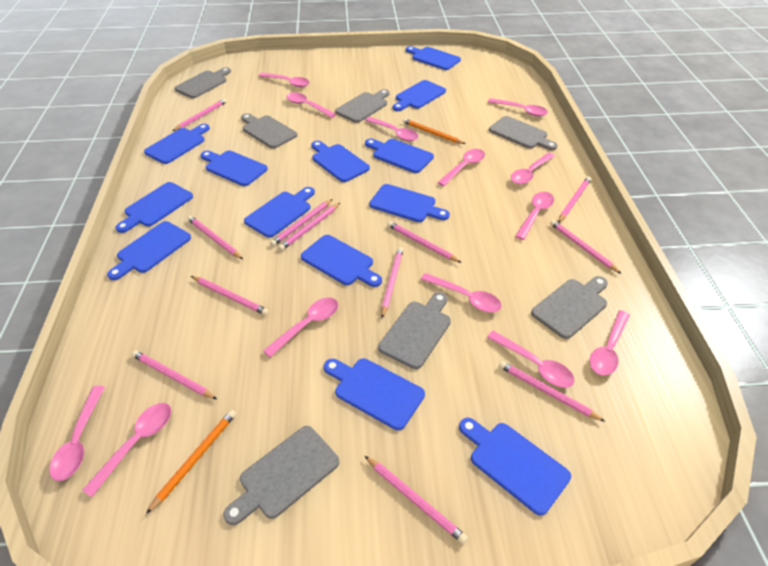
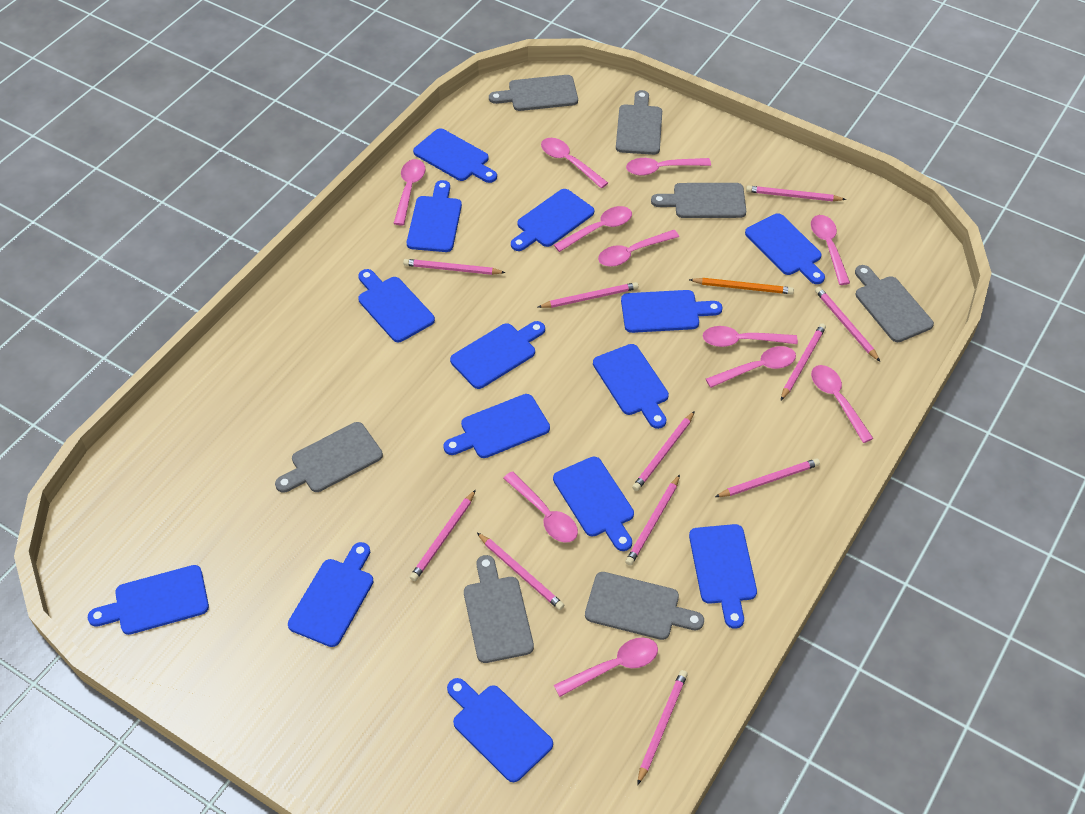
blue cutting board: 13 -> 14
orange pencil: 2 -> 1
pink pencil: 12 -> 11
pink spoon: 13 -> 11

